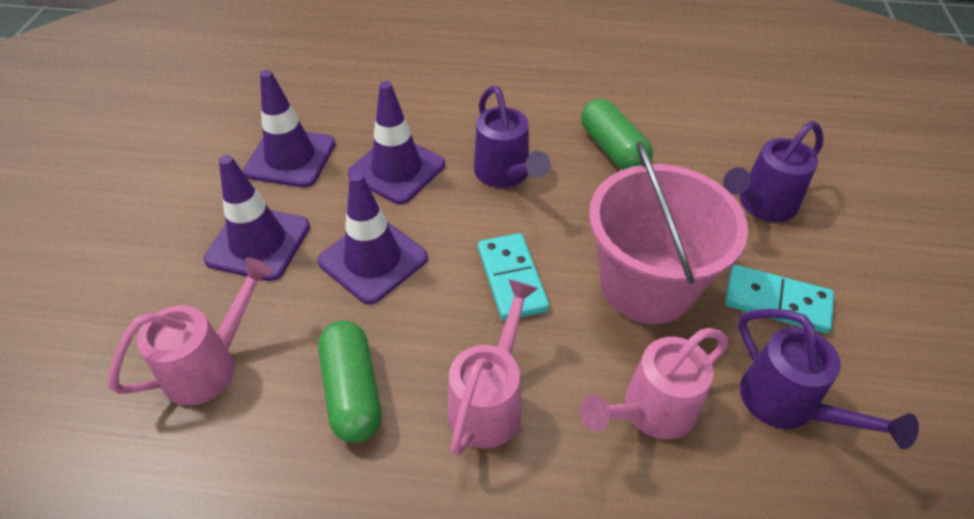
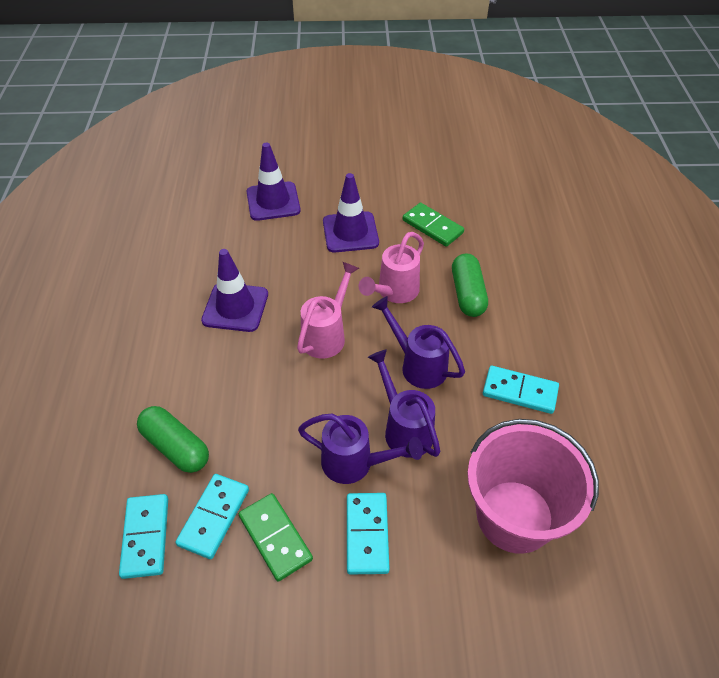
green domino: 0 -> 2
pink watering can: 3 -> 2
purple traffic cone: 4 -> 3
turquoise domino: 2 -> 4

